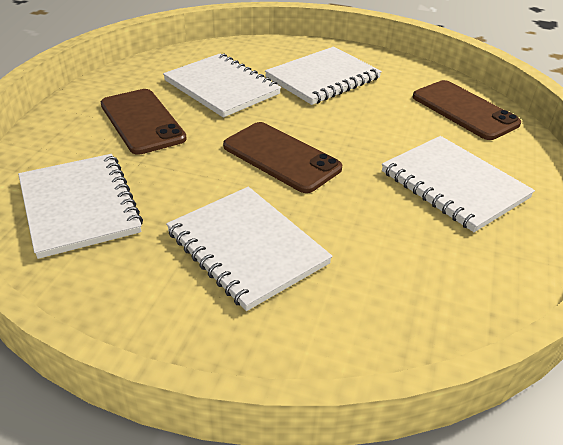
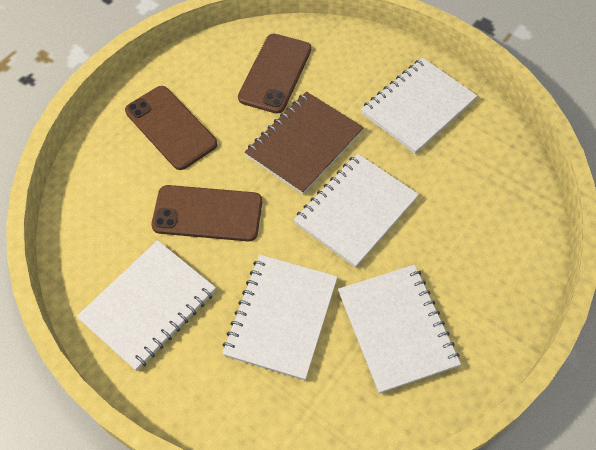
brown notebook: 0 -> 1

